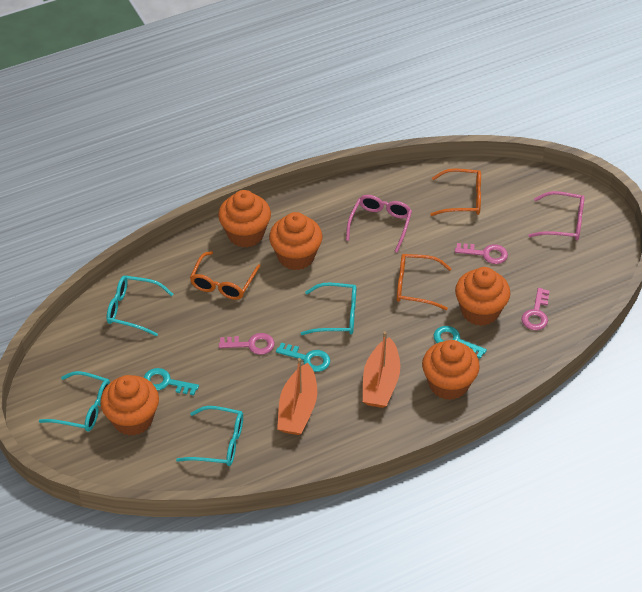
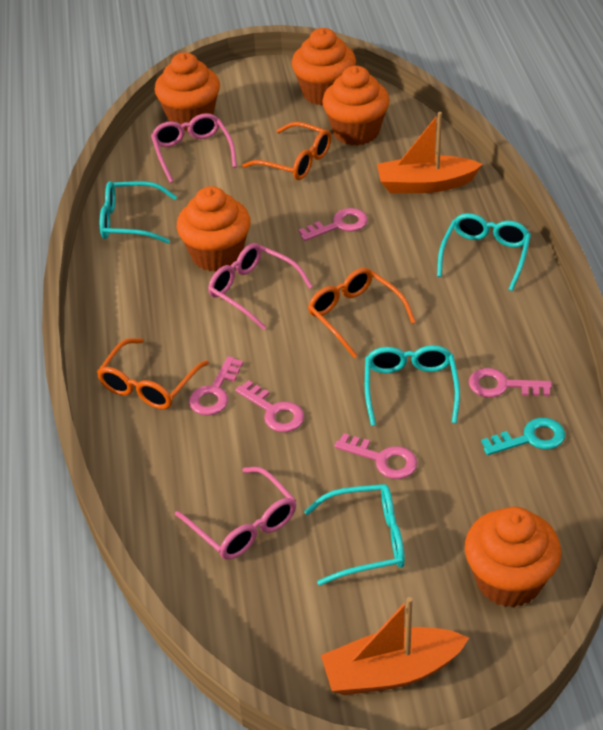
pink glasses: 2 -> 3
pink key: 3 -> 5
turquoise key: 3 -> 1

